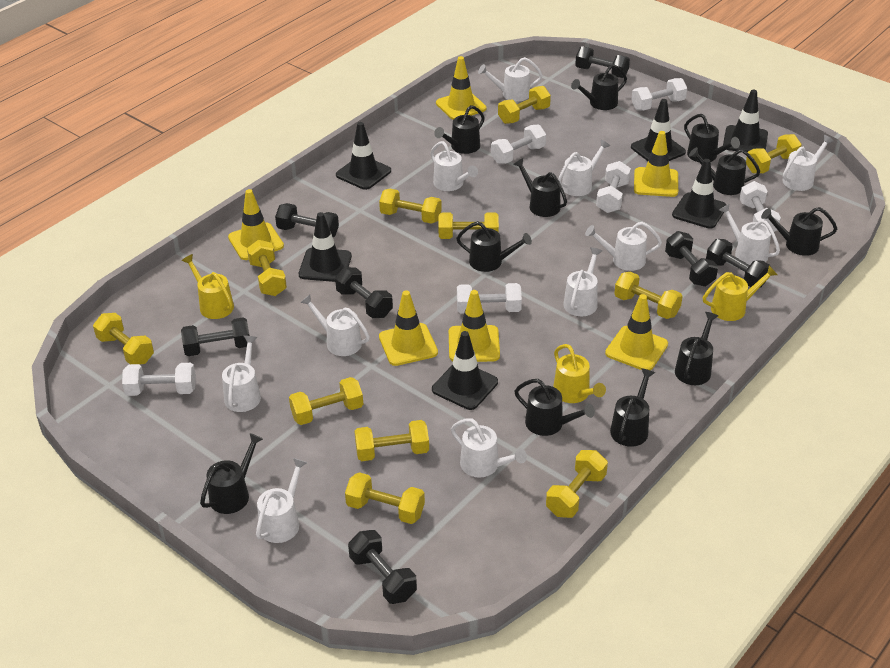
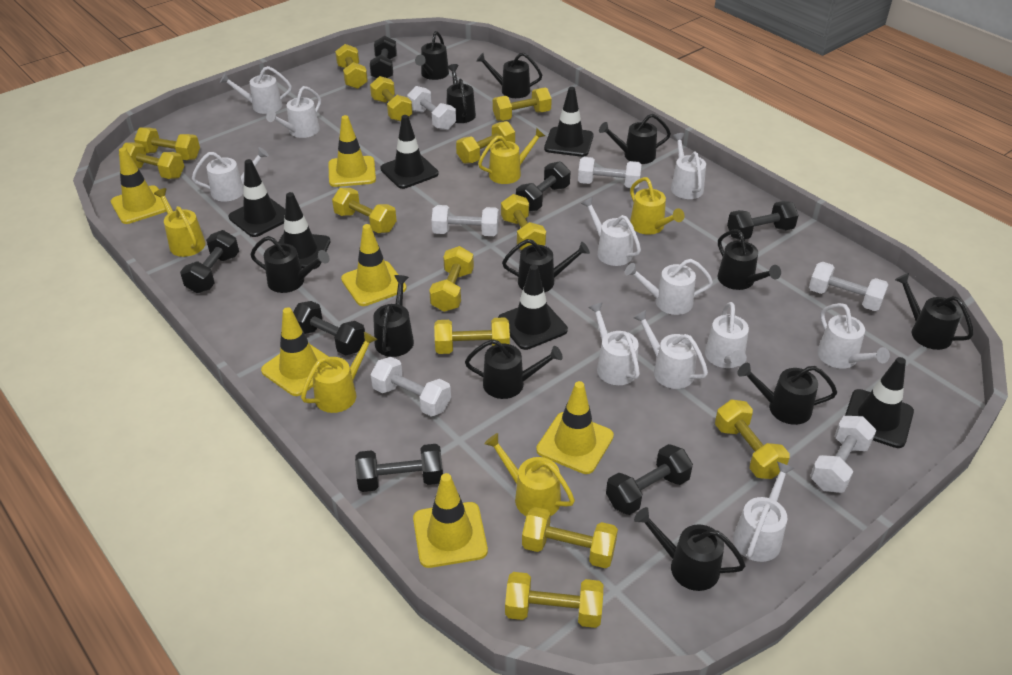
black watering can: 11 -> 12
yellow dumbbell: 11 -> 13
yellow watering can: 3 -> 5

